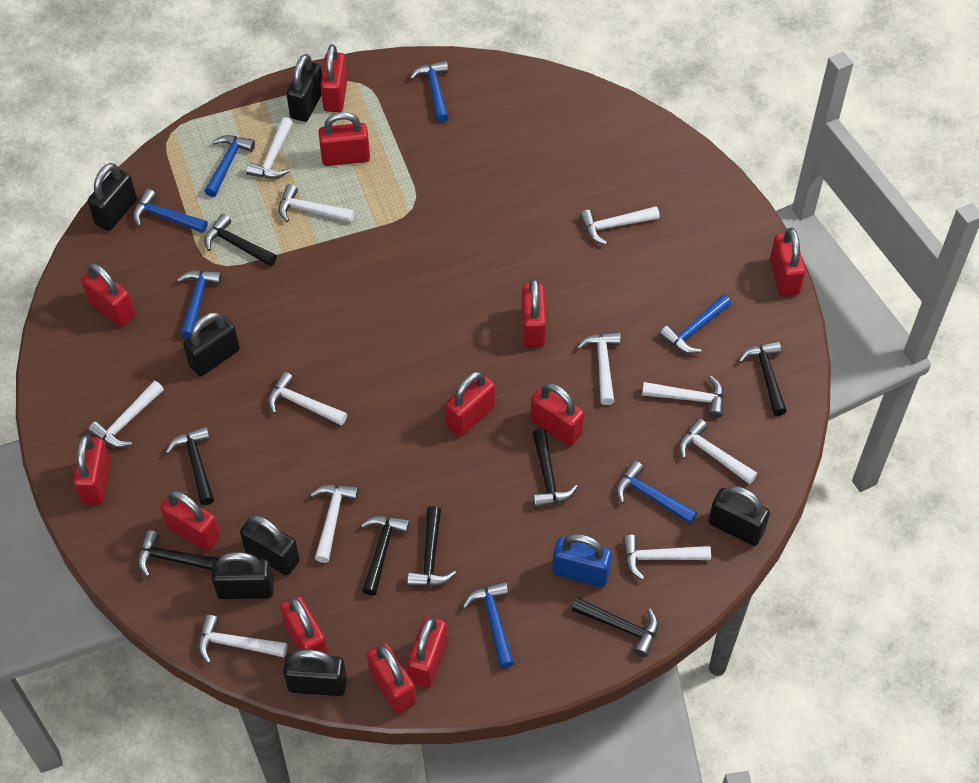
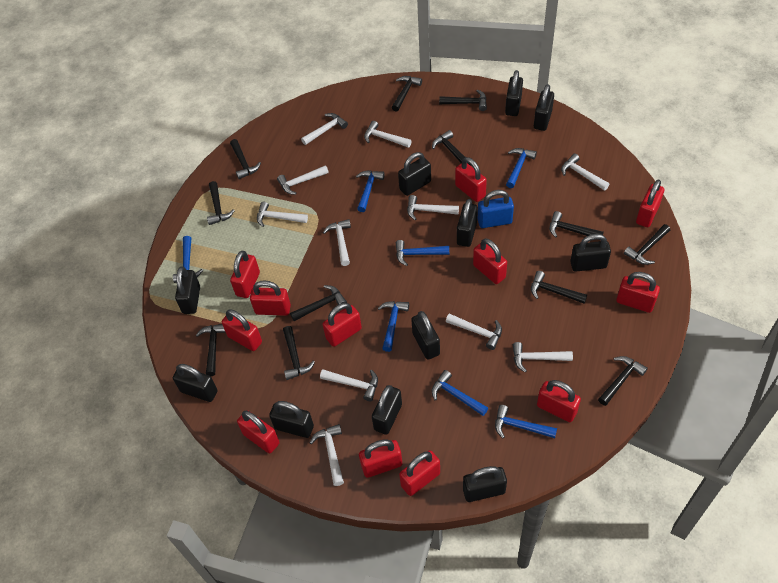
black hammer: 8 -> 12
black padlock: 7 -> 11

